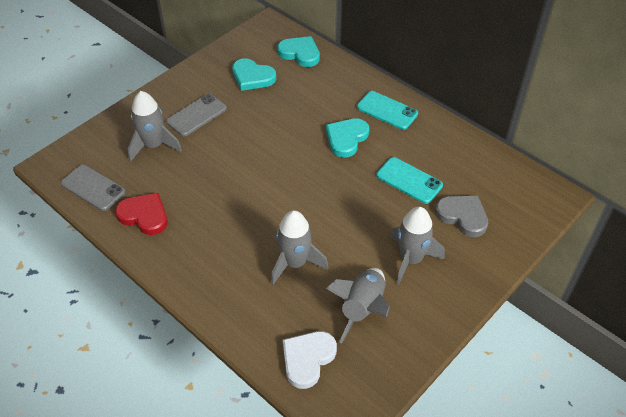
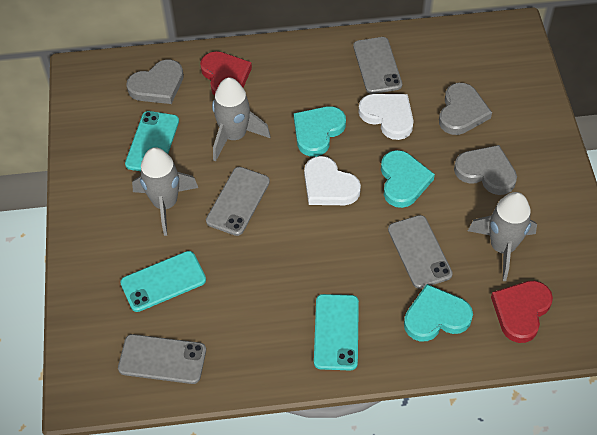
grey heart: 1 -> 3
grey phone: 2 -> 4
grey rocket: 4 -> 3
red heart: 1 -> 2
turquoise phone: 2 -> 3
white heart: 1 -> 2

